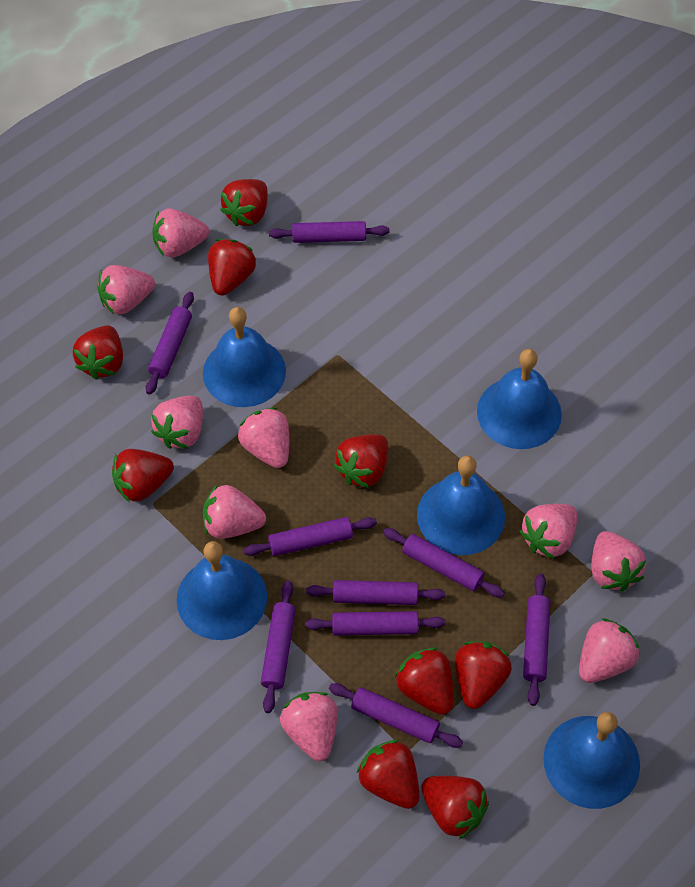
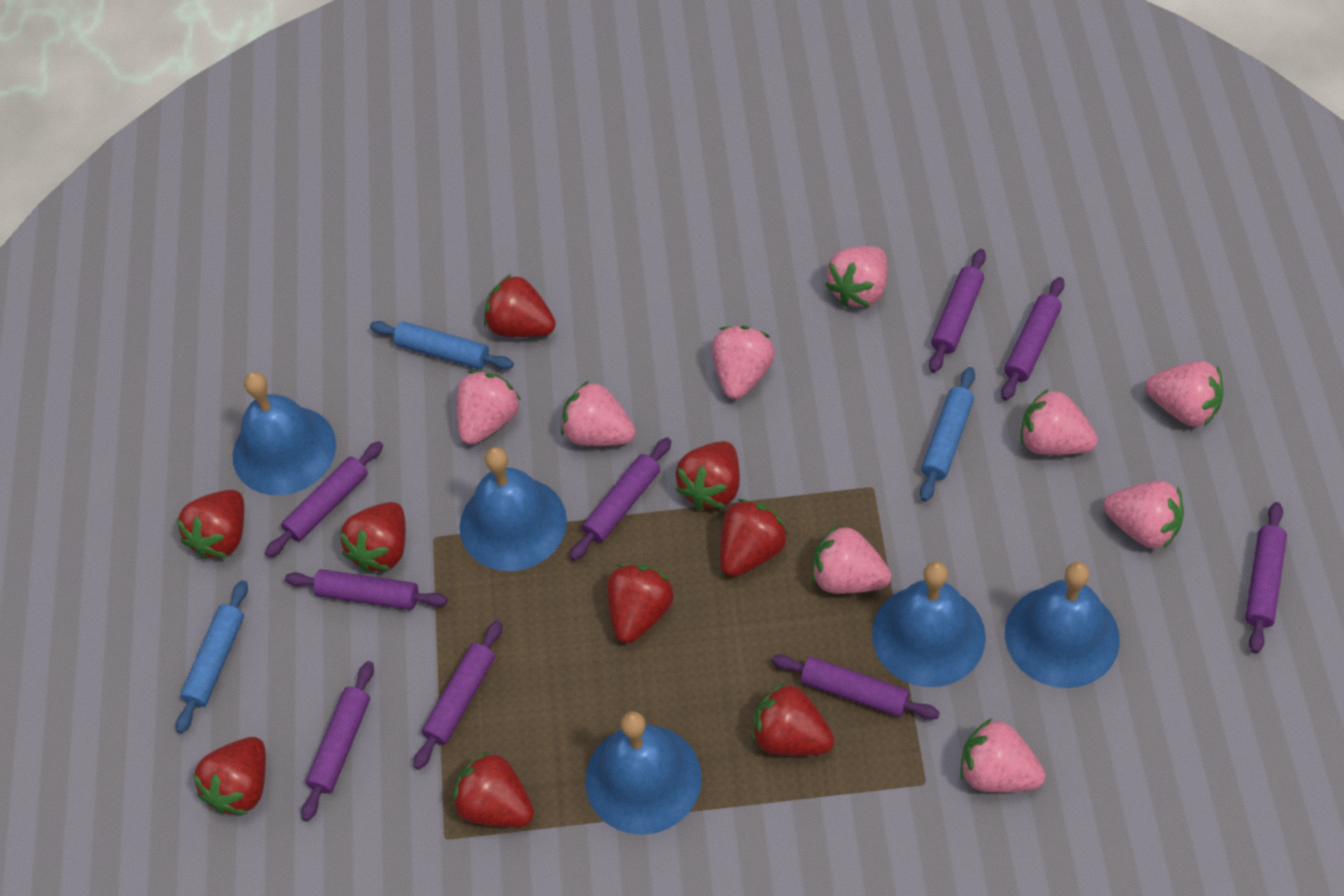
blue rolling pin: 0 -> 3

